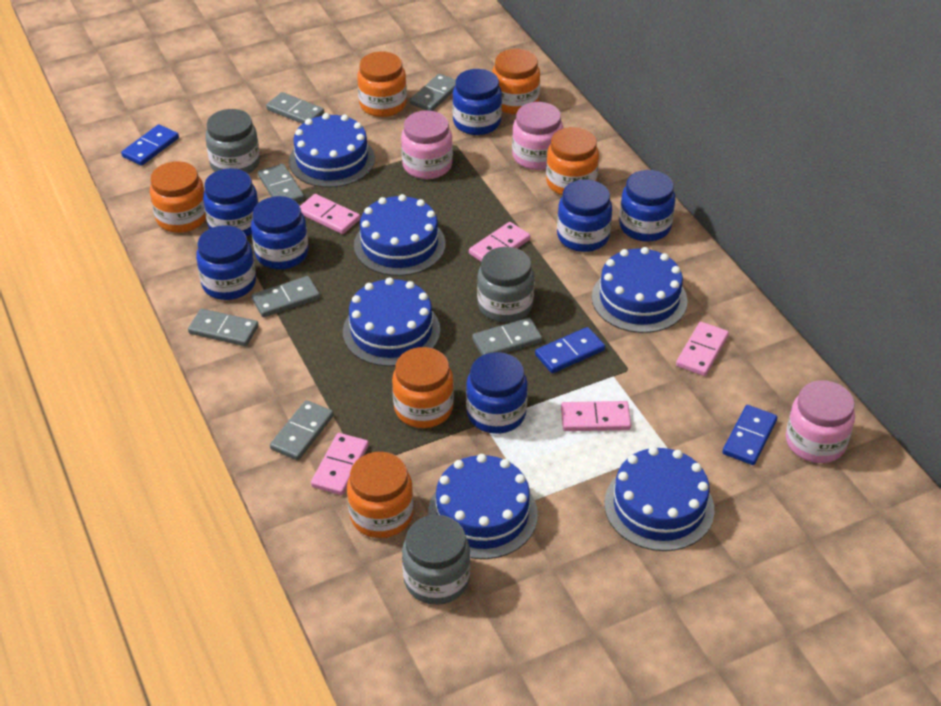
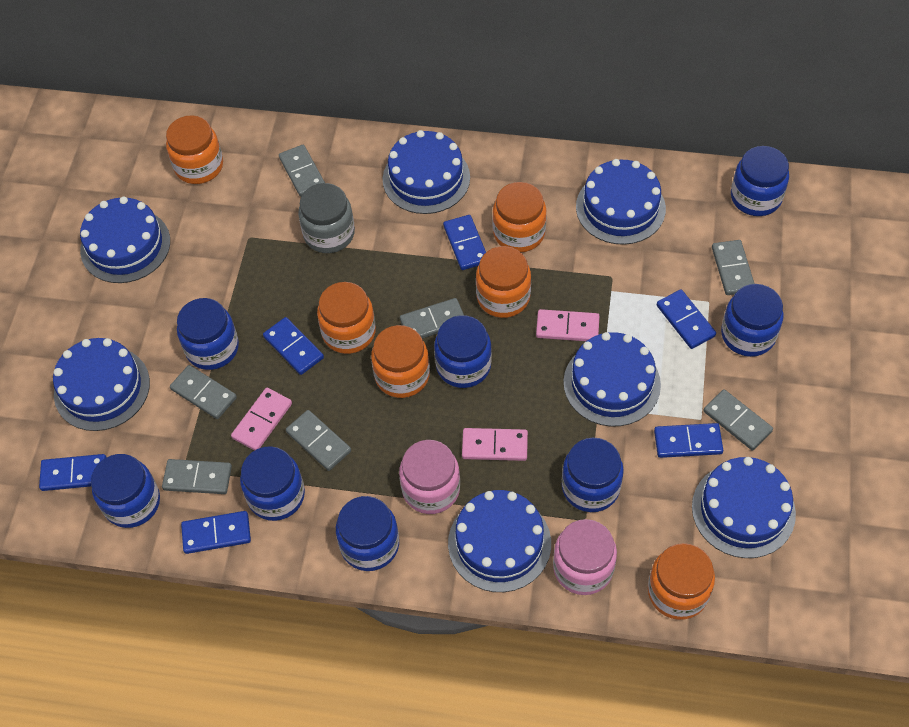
blue cake: 6 -> 7
blue domino: 3 -> 6
blue jar: 7 -> 8
grey jar: 3 -> 1
pink domino: 5 -> 3
pink jar: 3 -> 2

